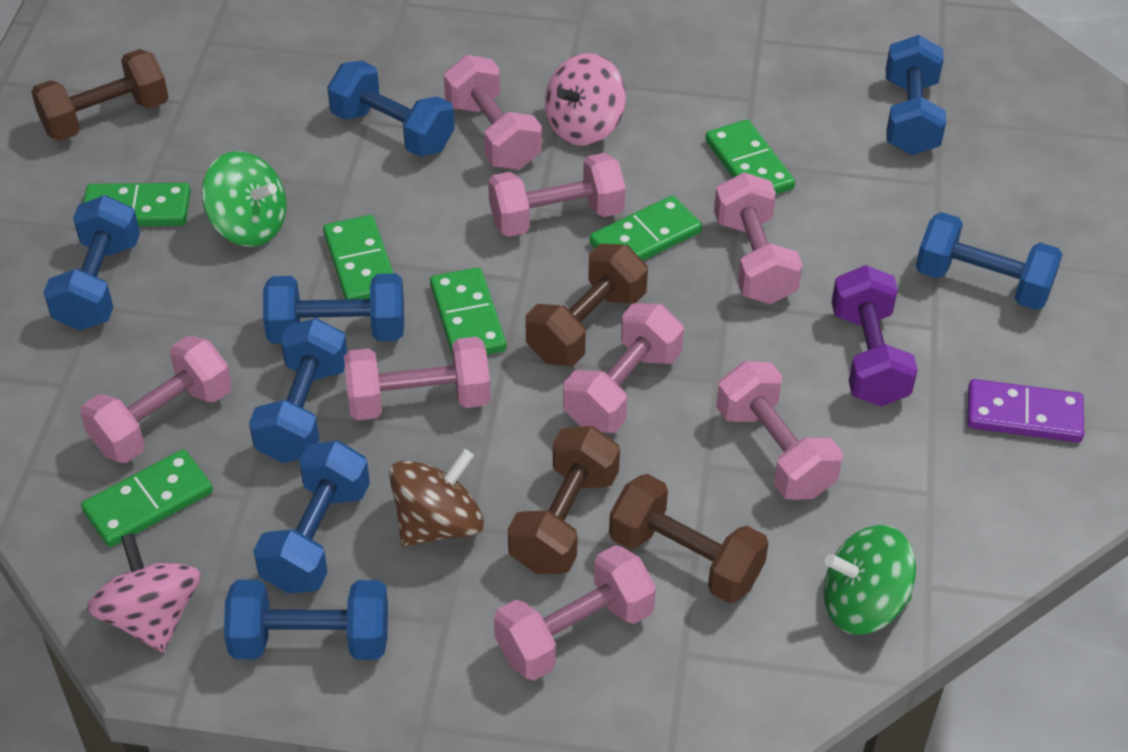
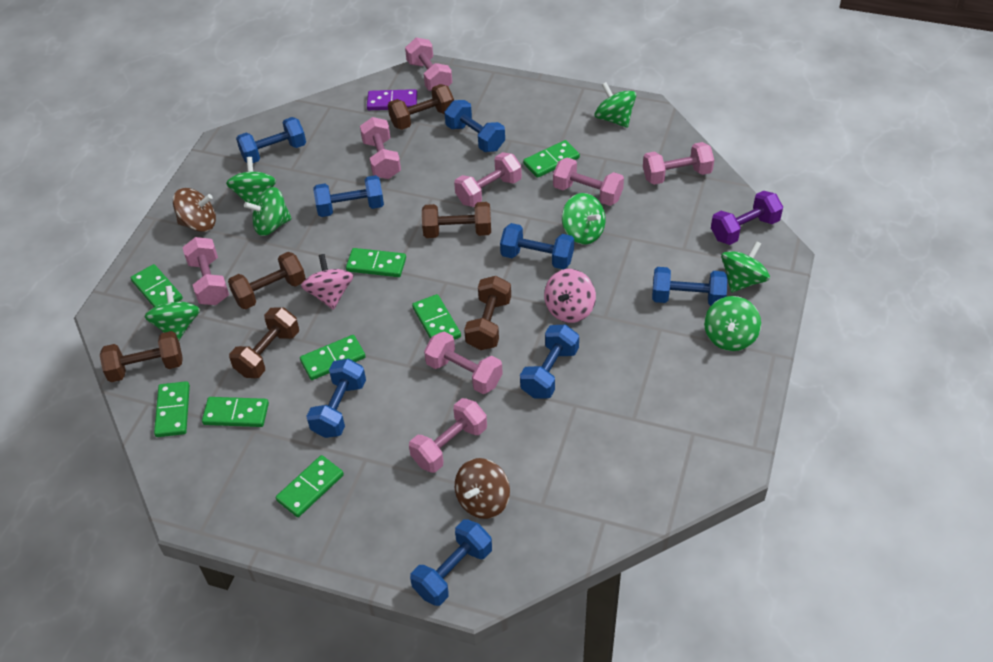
brown dumbbell: 4 -> 6
brown spinning top: 1 -> 2
green domino: 6 -> 8
green spinning top: 2 -> 7

